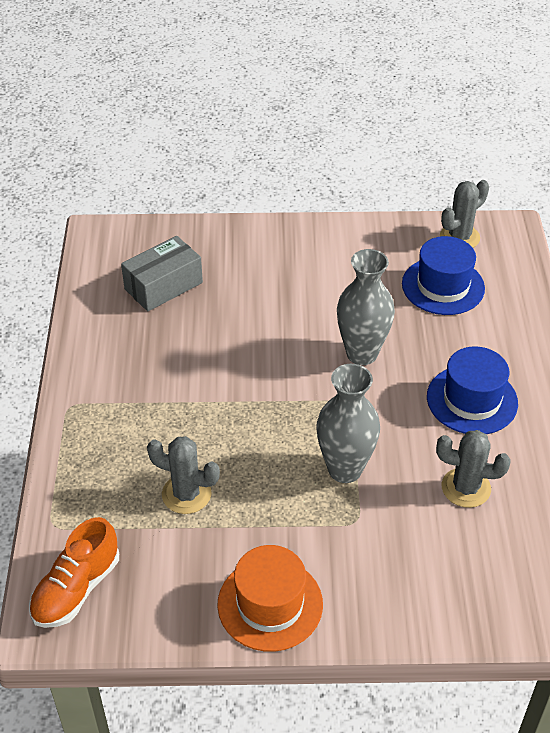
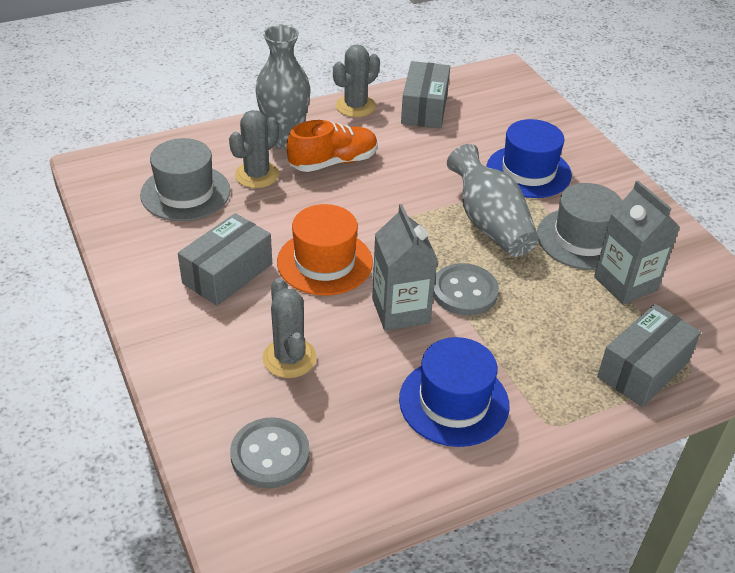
grey box: 1 -> 3
grey button: 0 -> 2
grey carton: 0 -> 2
grey hat: 0 -> 2

